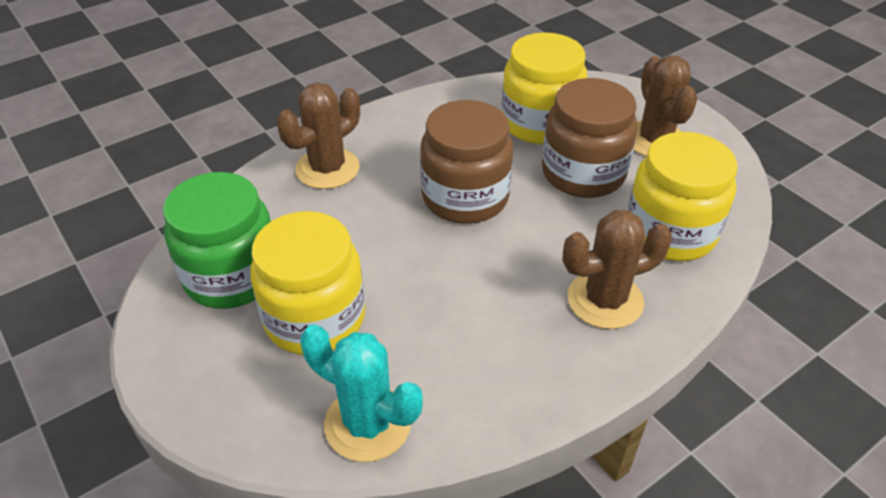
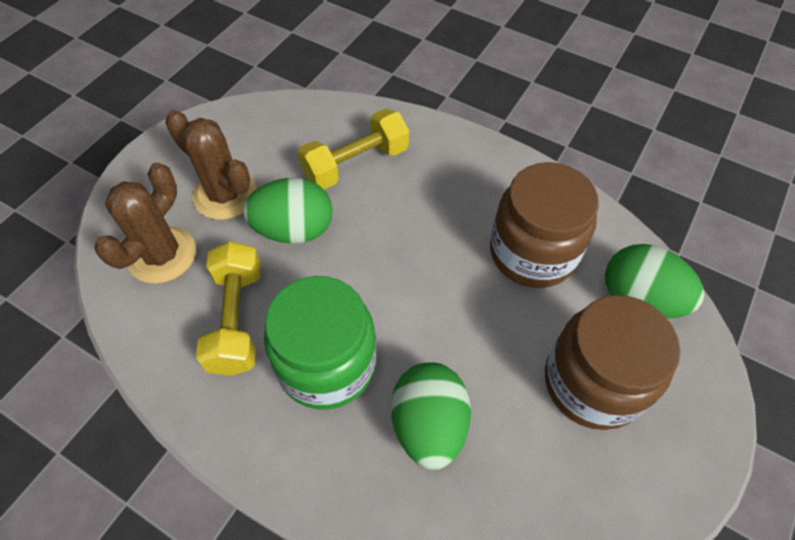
brown cactus: 3 -> 2
green egg: 0 -> 3
turquoise cactus: 1 -> 0
yellow dumbbell: 0 -> 2
yellow jar: 3 -> 0

